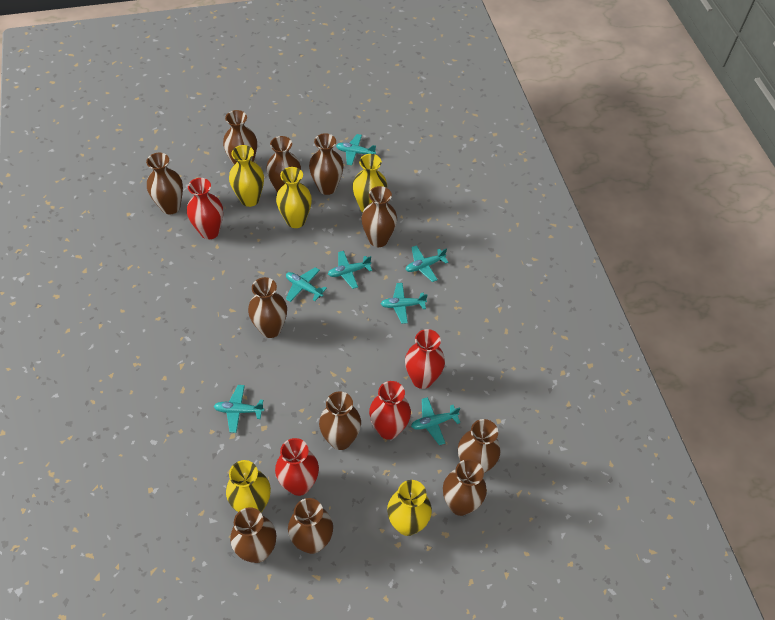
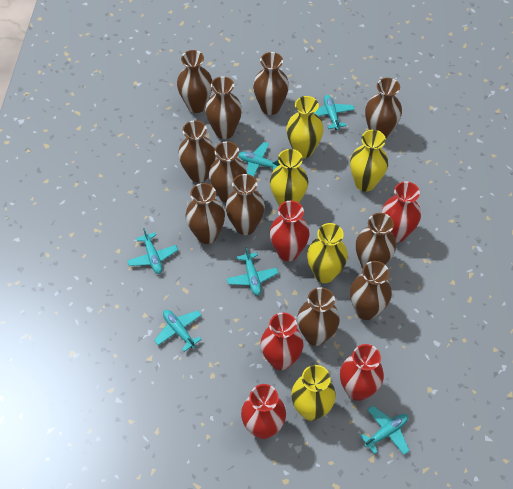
red vase: 4 -> 5
turquoise plane: 7 -> 6

